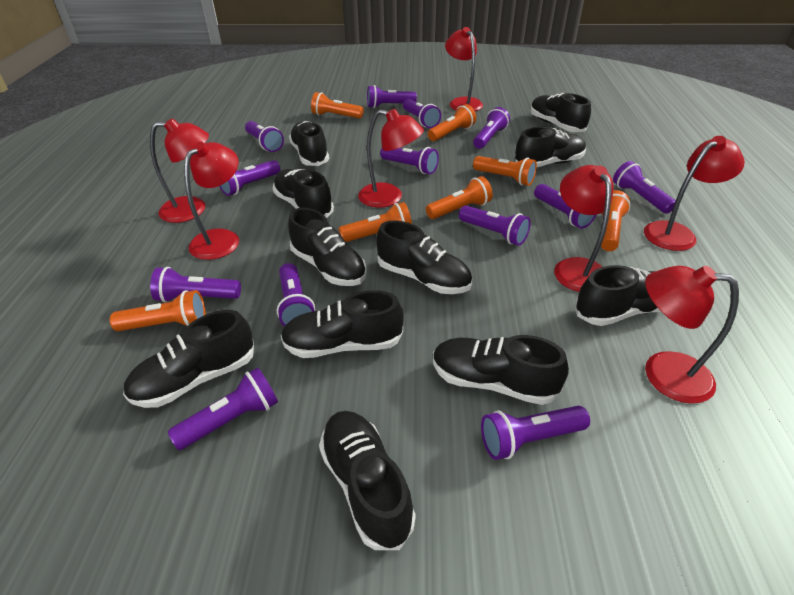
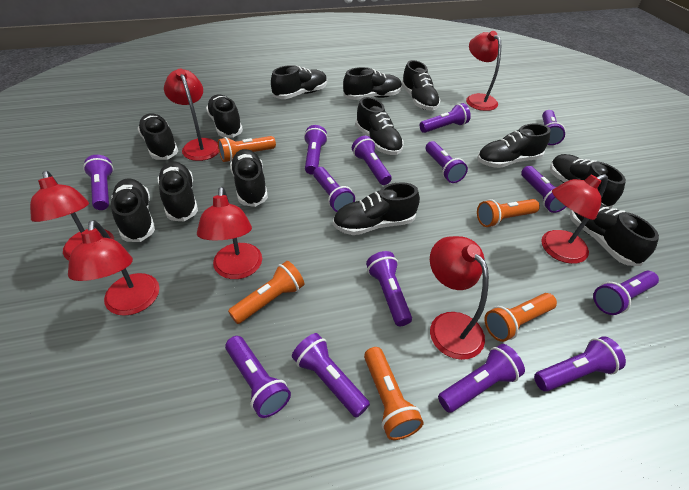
black shoe: 11 -> 13
orange flashlight: 7 -> 5
purple flashlight: 13 -> 14

